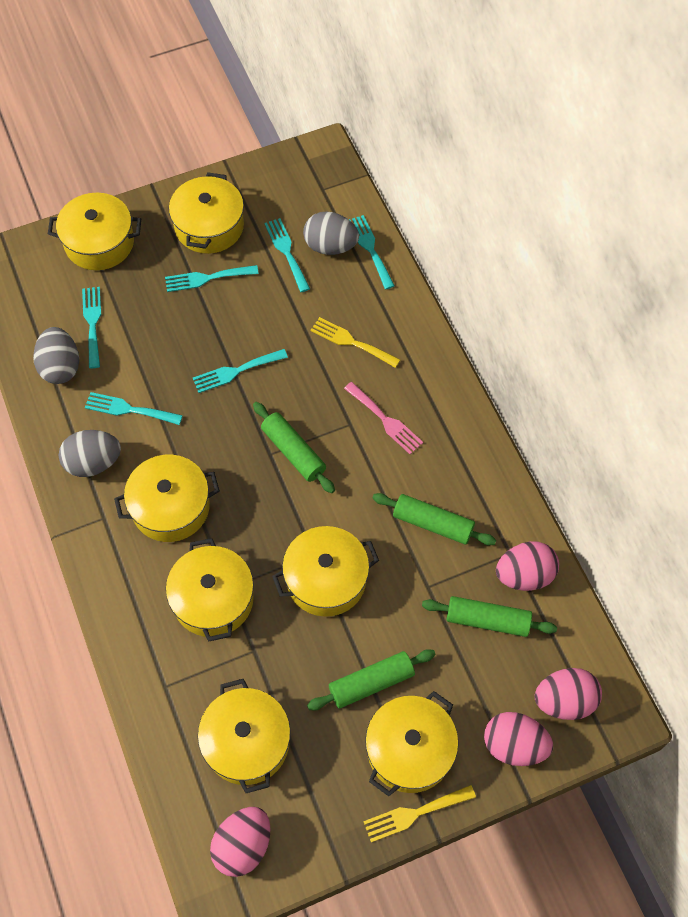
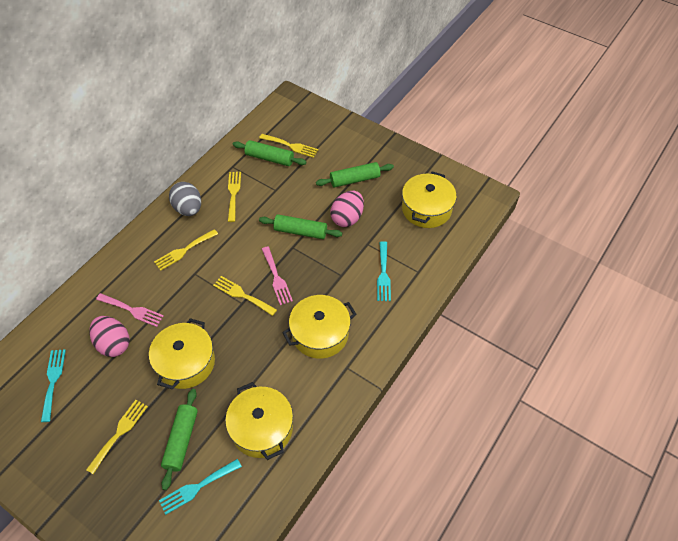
grey egg: 3 -> 1
pink egg: 4 -> 2
pink fork: 1 -> 2
turquoise fork: 6 -> 3
yellow fork: 2 -> 5
yellow pot: 7 -> 4

